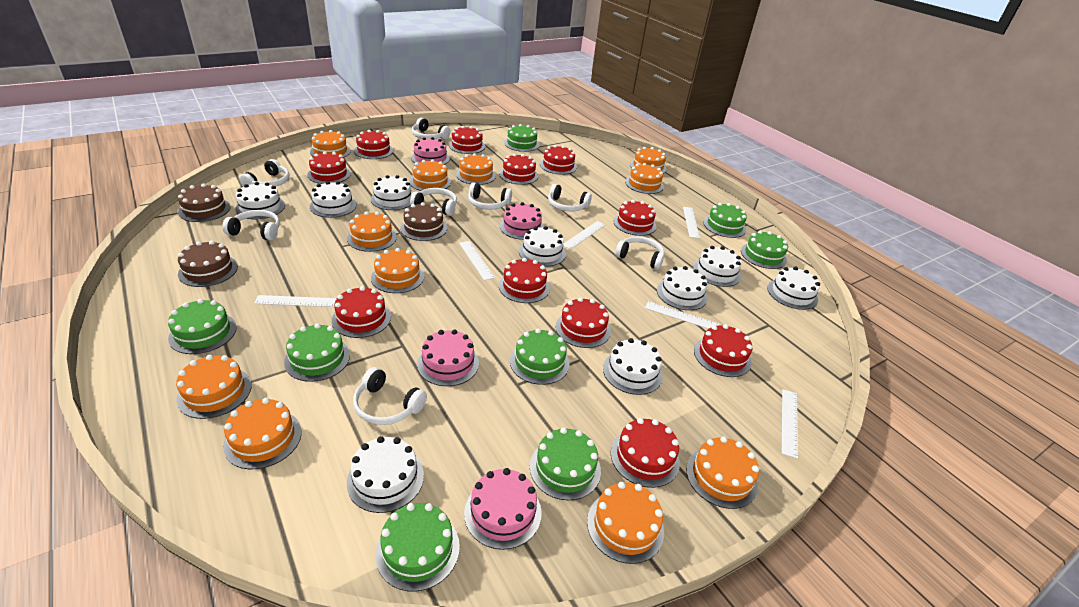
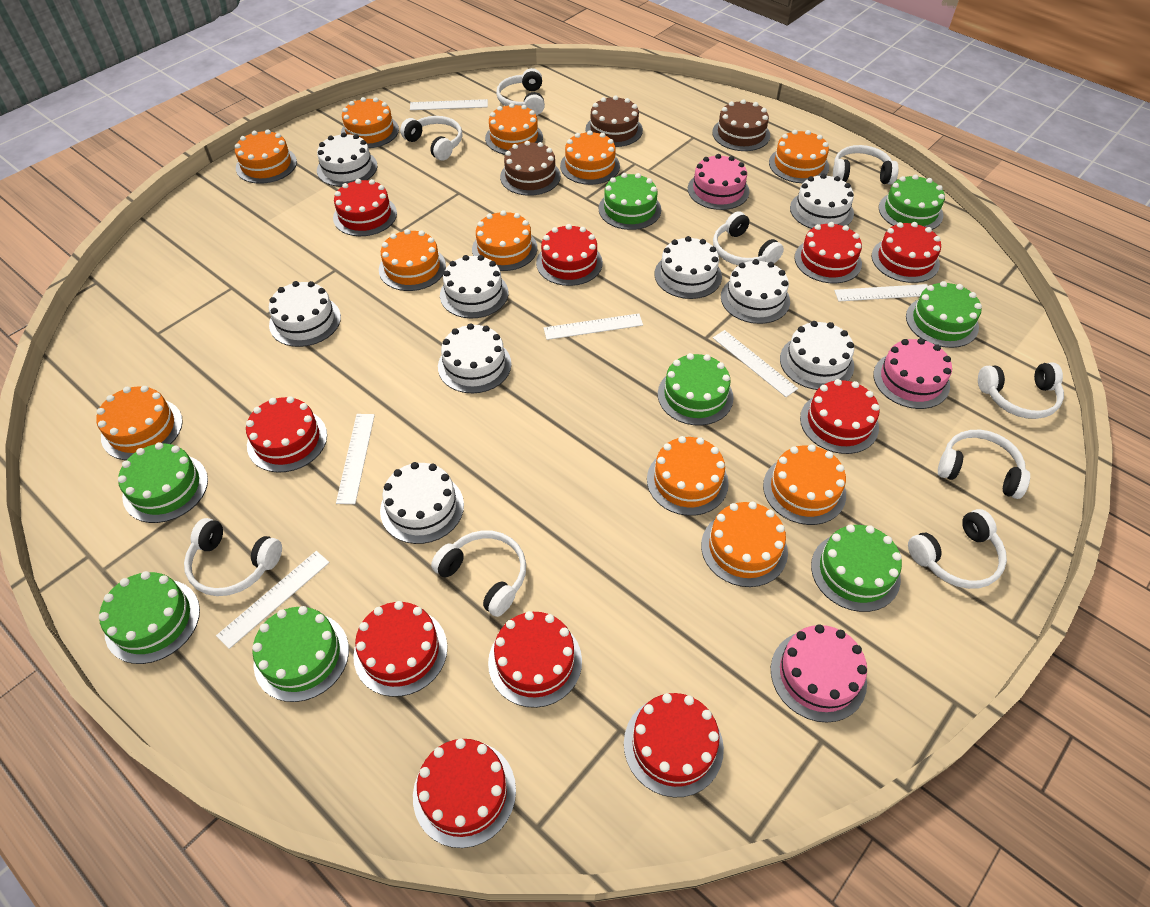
pink cake: 4 -> 3
red cake: 11 -> 10
white headphones: 8 -> 9

